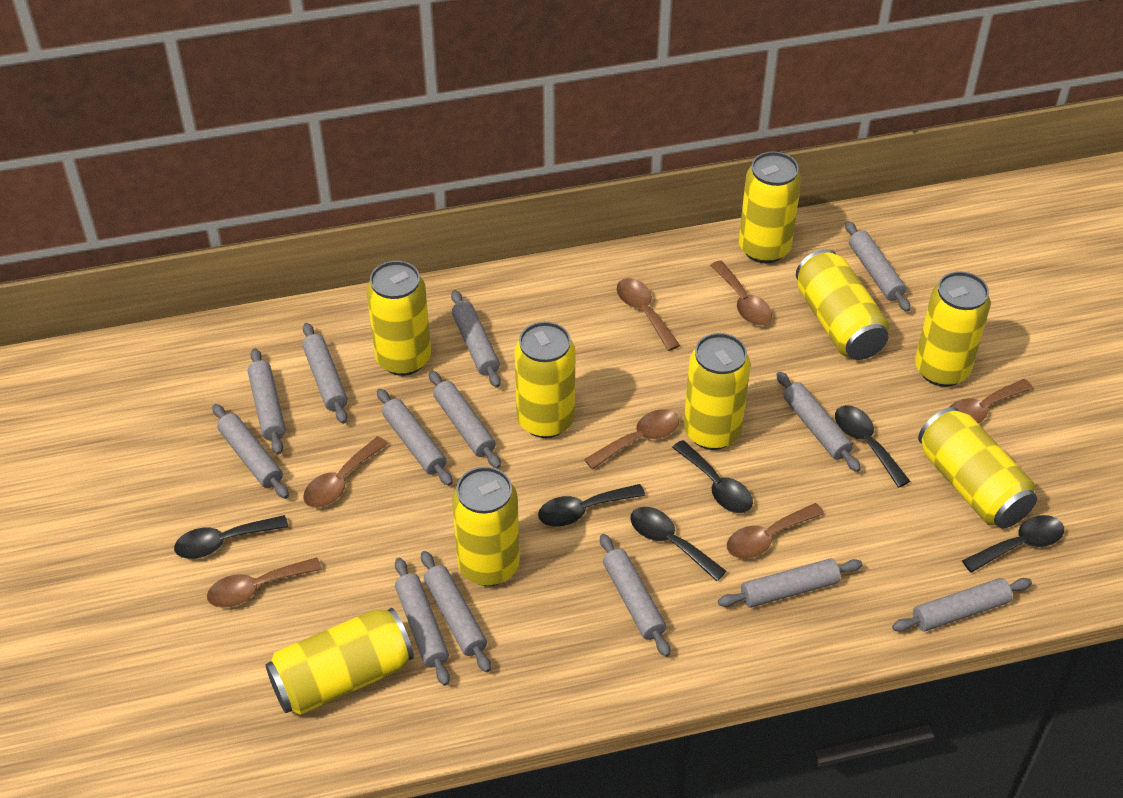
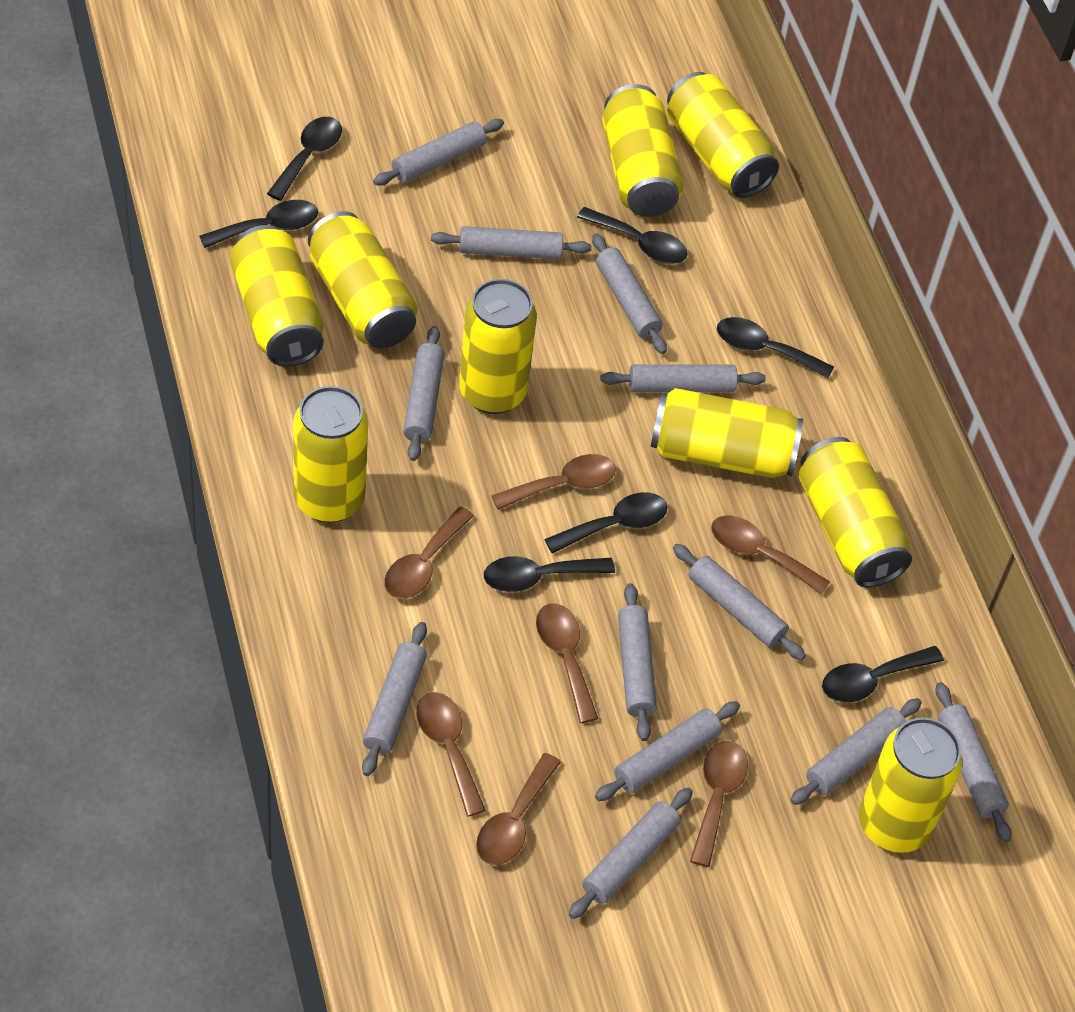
black spoon: 6 -> 7
grey rolling pin: 13 -> 12

